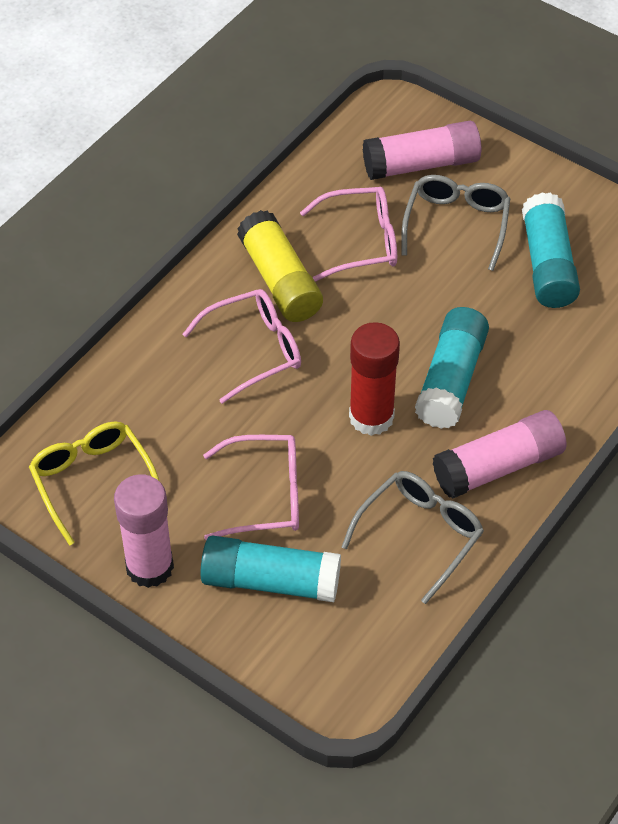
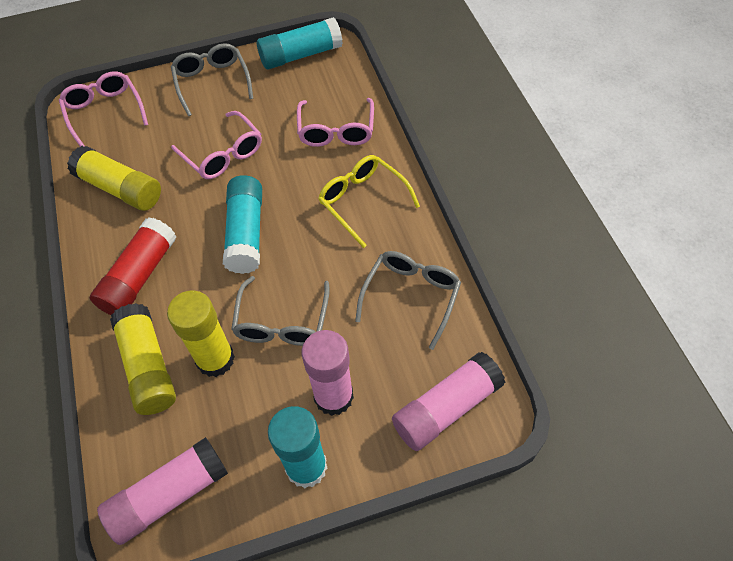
grey glasses: 2 -> 3
yellow glue stick: 1 -> 3

